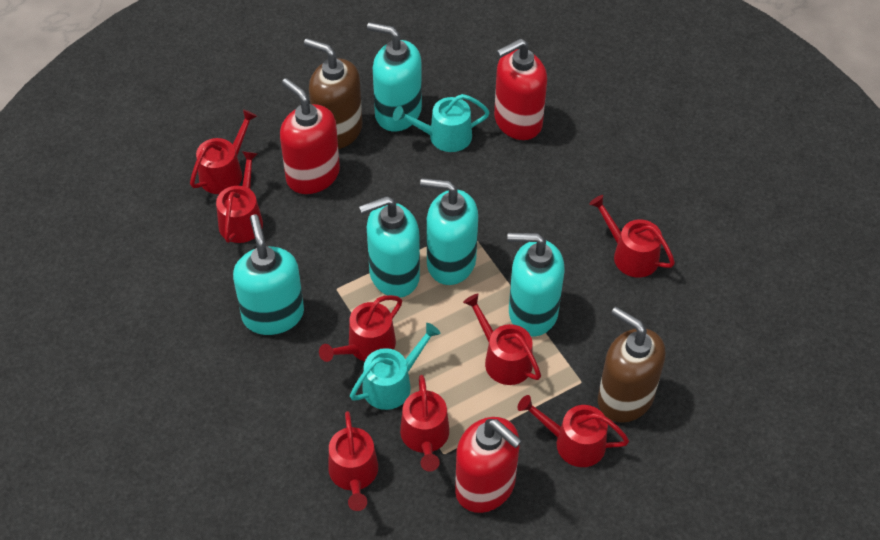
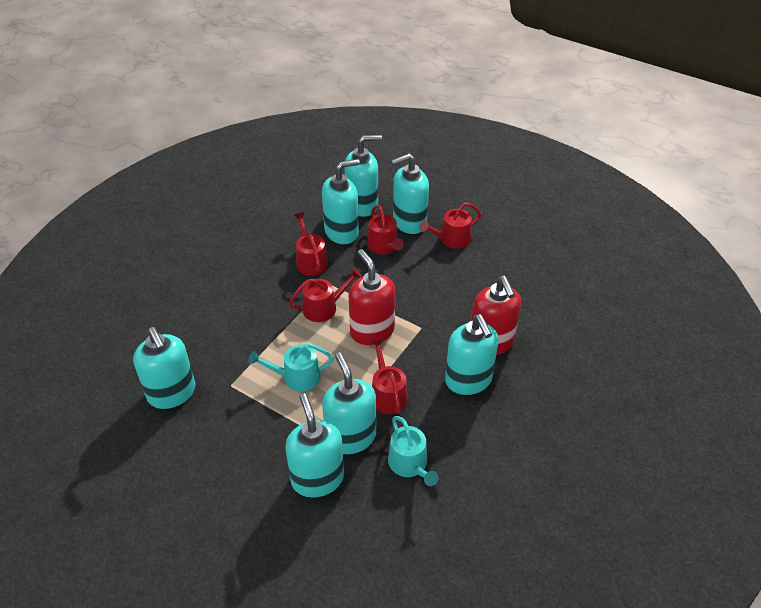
brown soap dispenser: 2 -> 0
red soap dispenser: 3 -> 2
red watering can: 8 -> 5
turquoise soap dispenser: 5 -> 7

